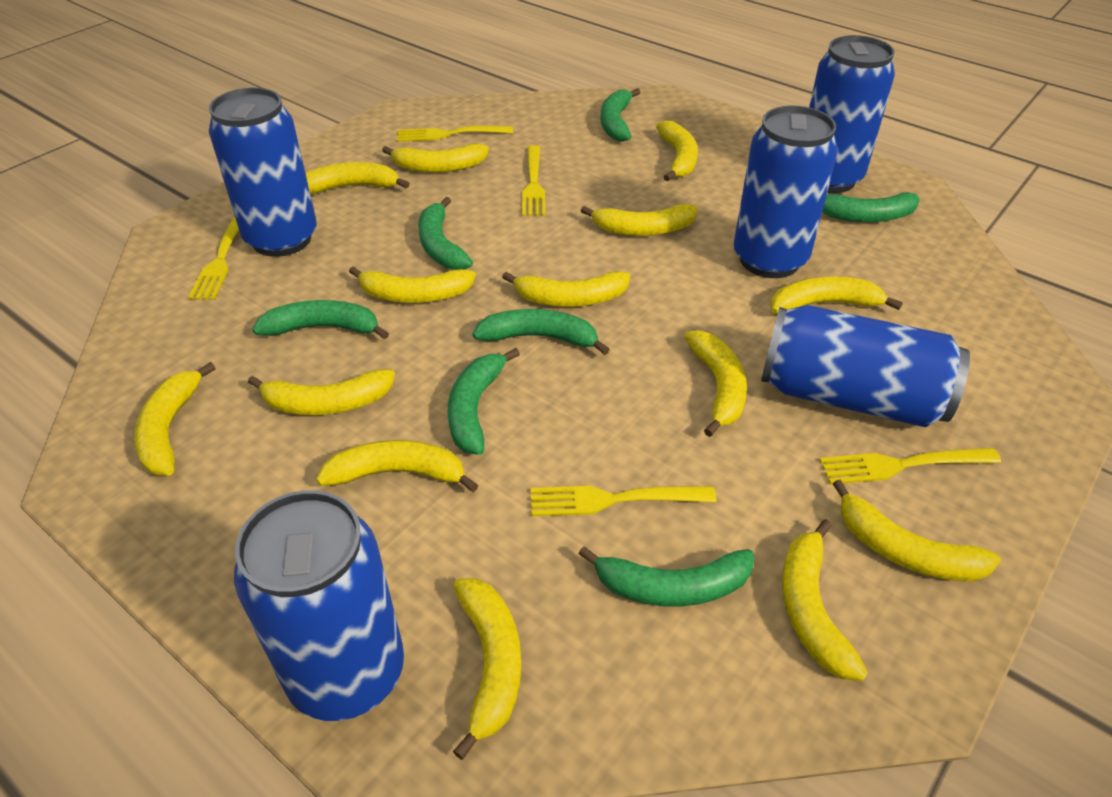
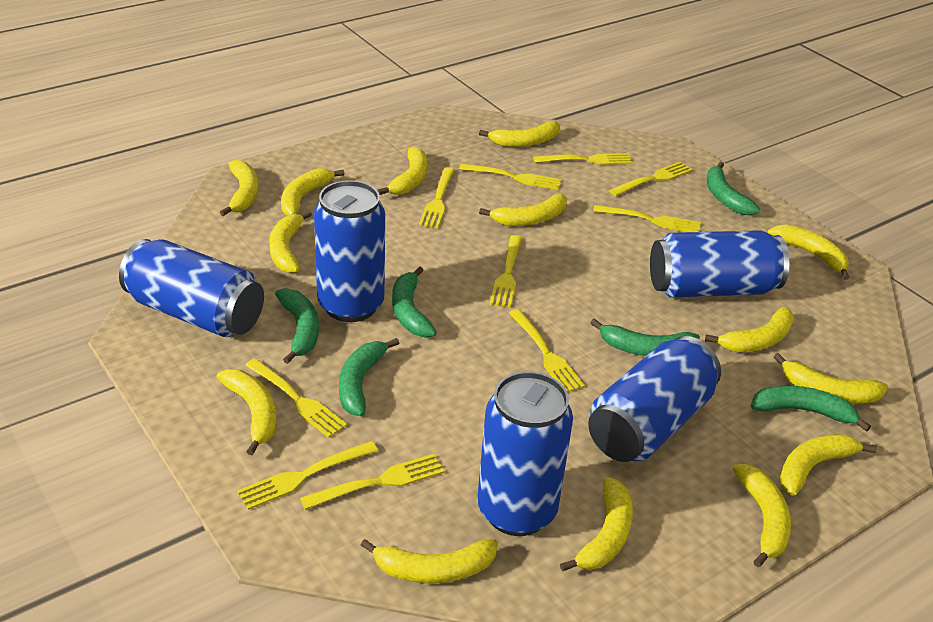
green banana: 7 -> 6
yellow fork: 5 -> 10

